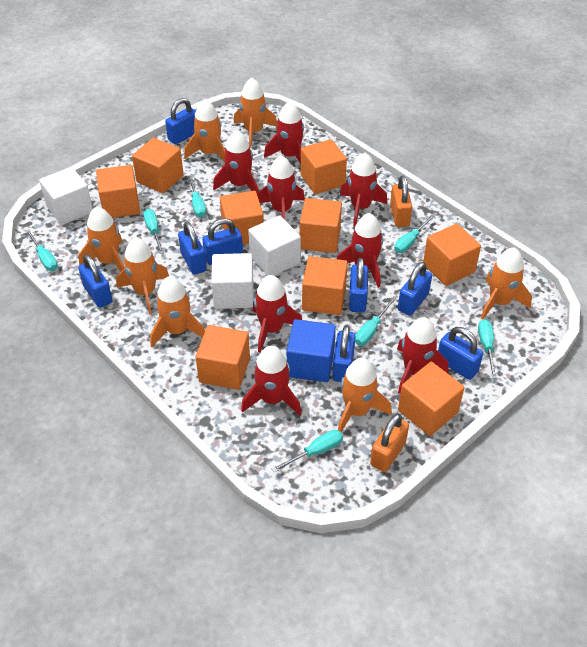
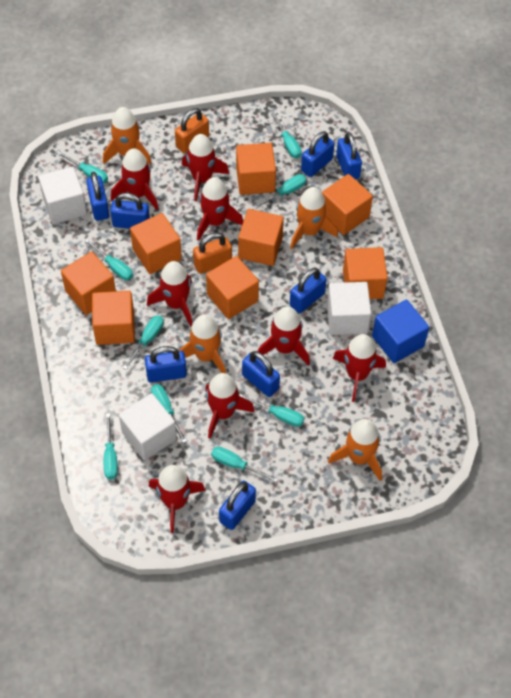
orange cube: 9 -> 8
orange rocket: 7 -> 4
turquoise screwdriver: 7 -> 9

